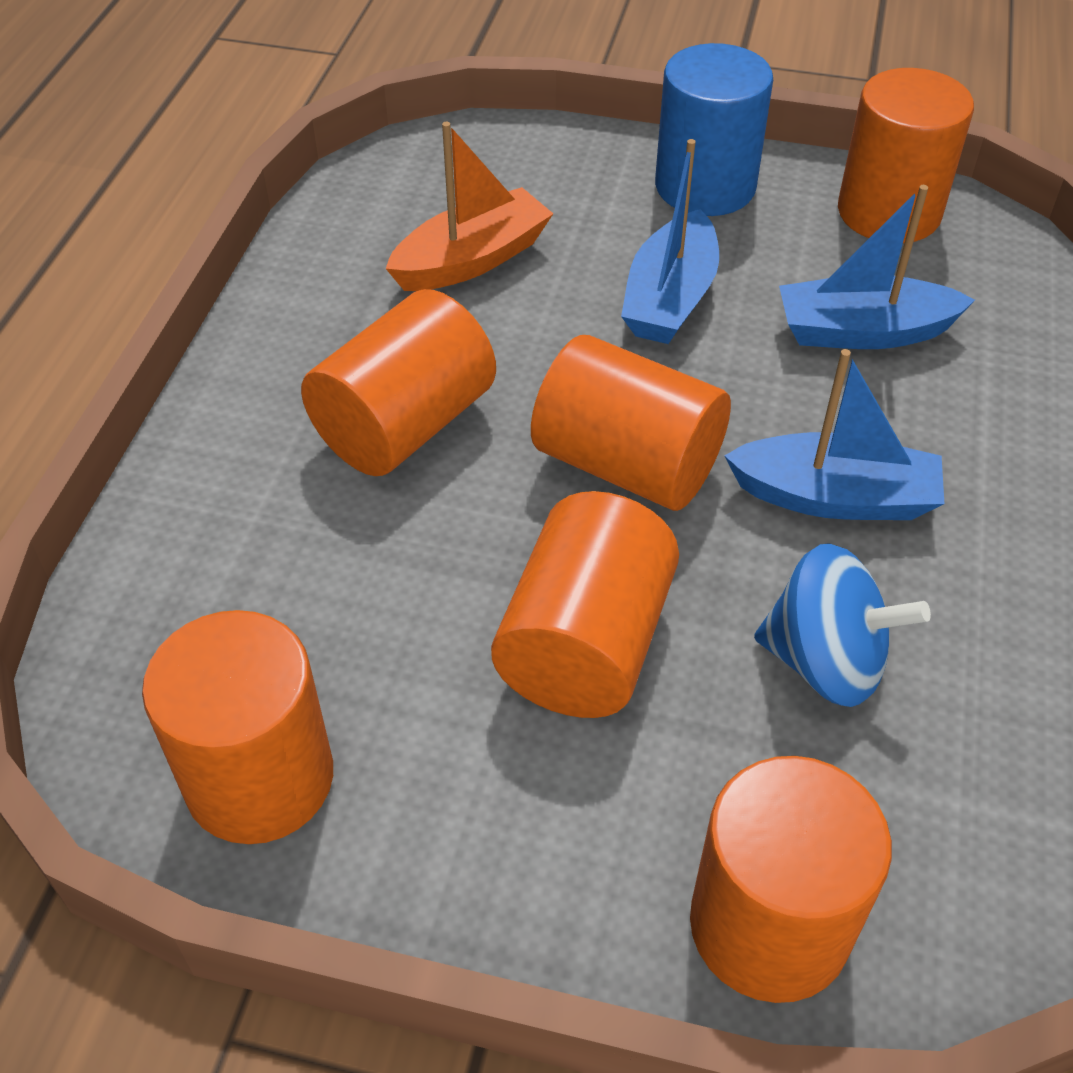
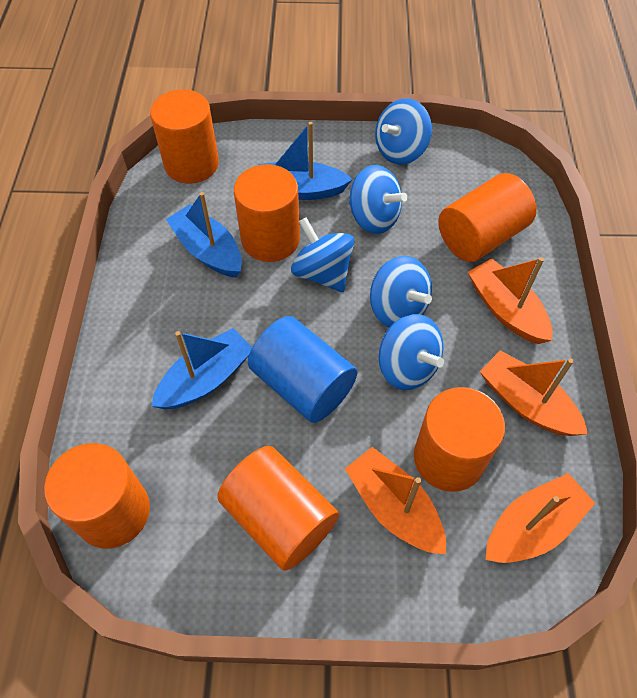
blue spinning top: 1 -> 5
orange boat: 1 -> 4

